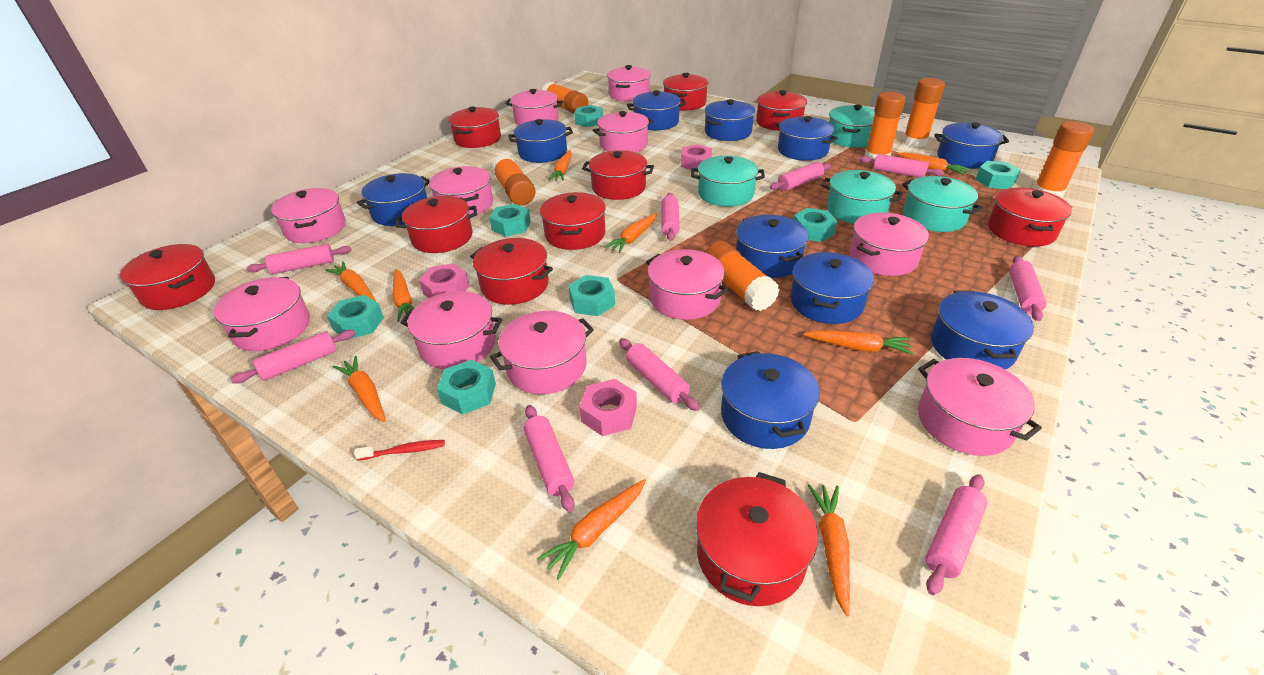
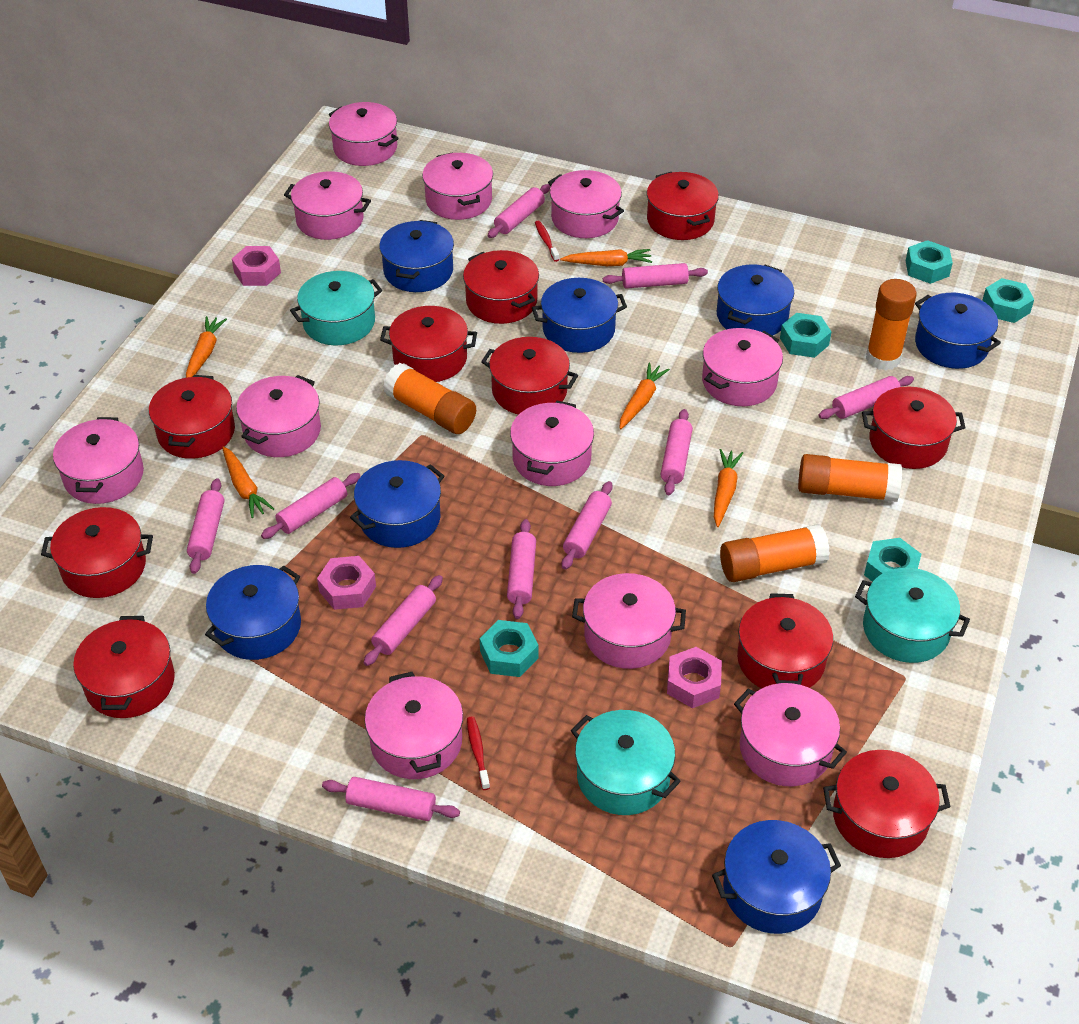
blue pot: 10 -> 7
orange carrot: 9 -> 5
orange glue stick: 6 -> 4
pink rolling pin: 9 -> 10
red toothbrush: 1 -> 2
turquoise nut: 7 -> 5
turquoise pot: 4 -> 3

